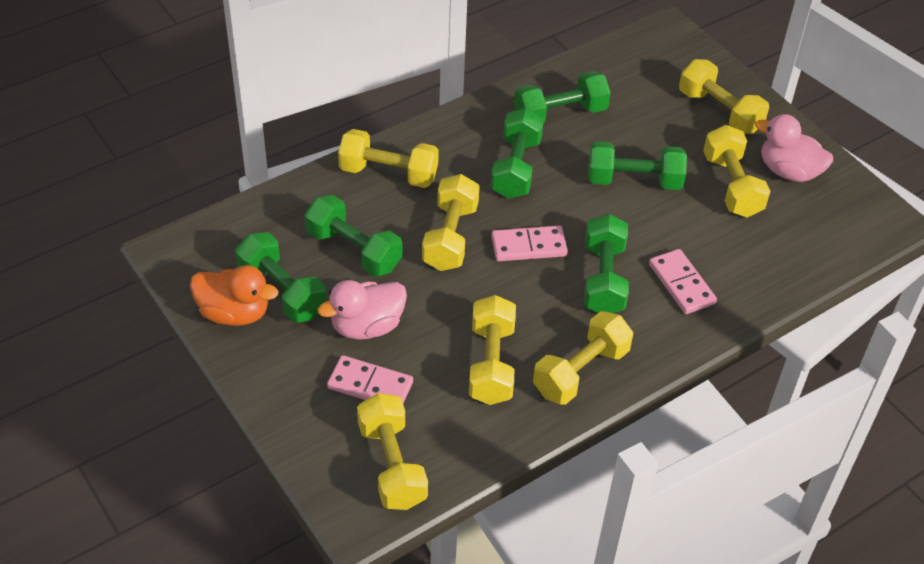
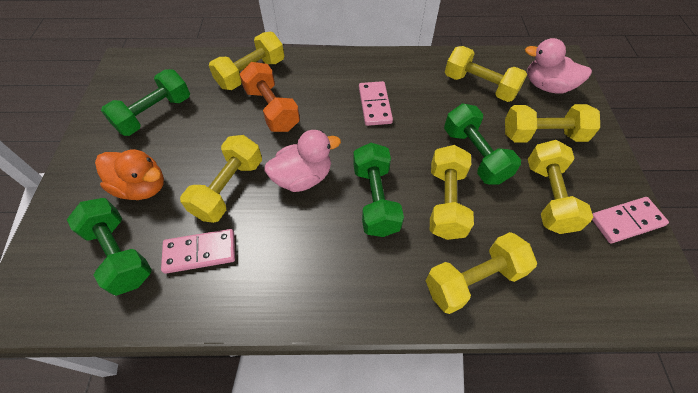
green dumbbell: 6 -> 4
orange dumbbell: 0 -> 1

